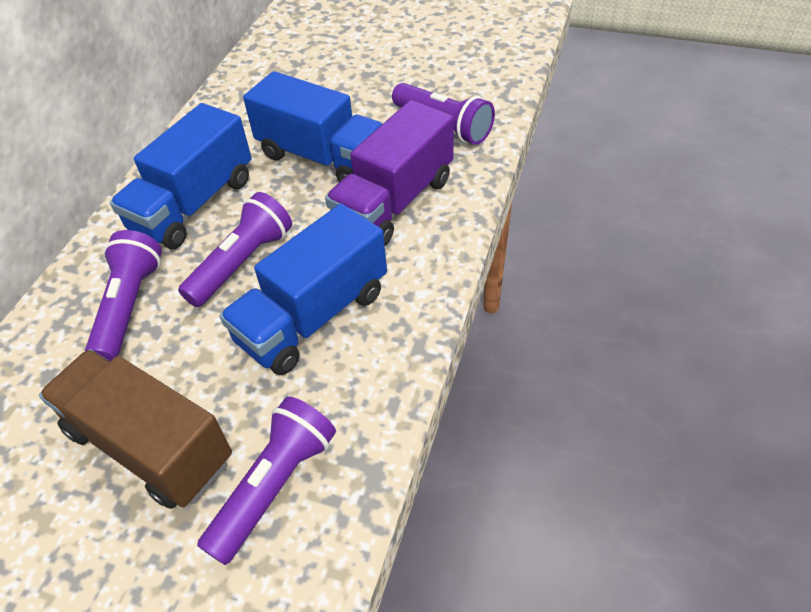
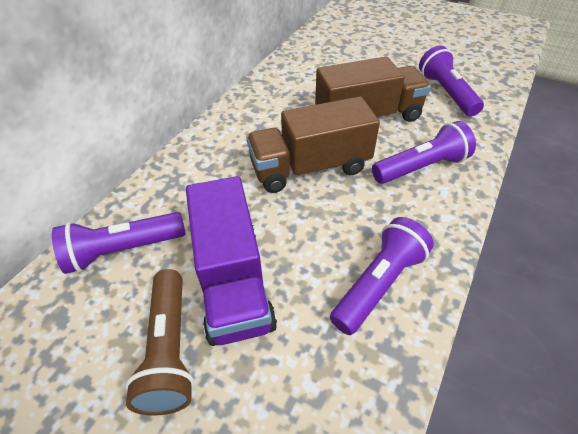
blue truck: 3 -> 0
brown flashlight: 0 -> 1
brown truck: 1 -> 2

